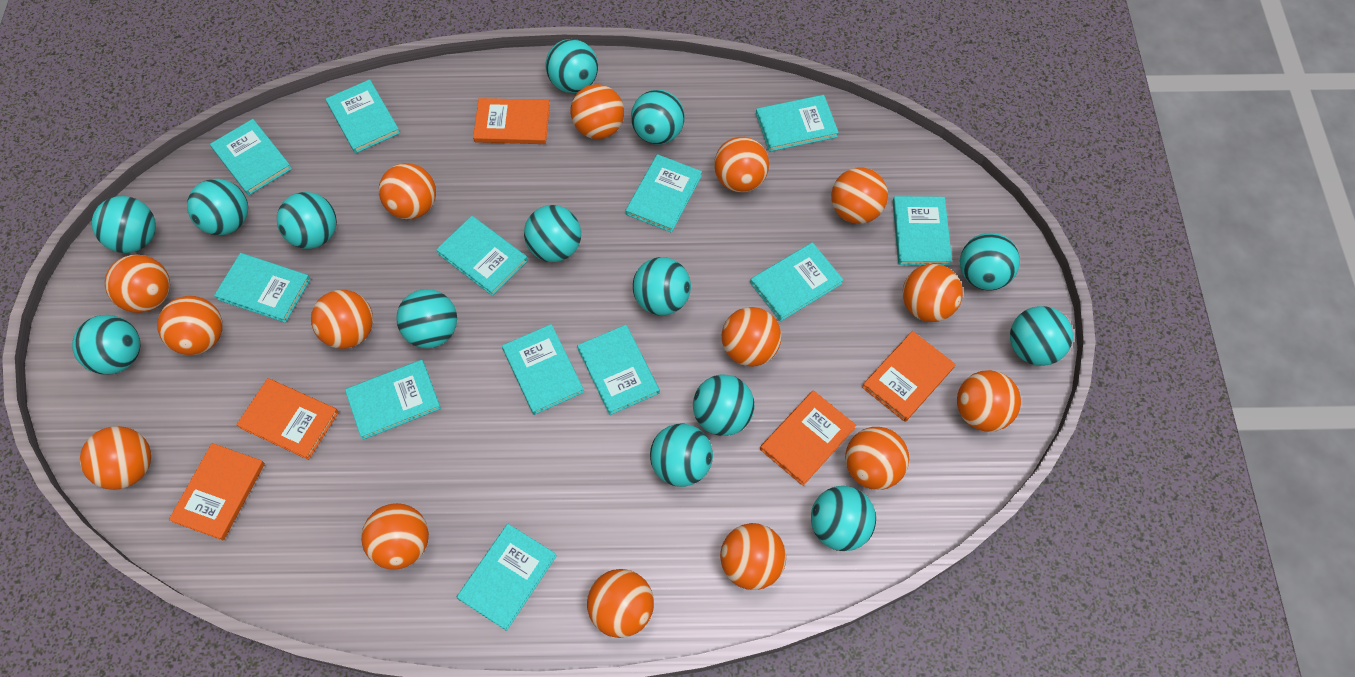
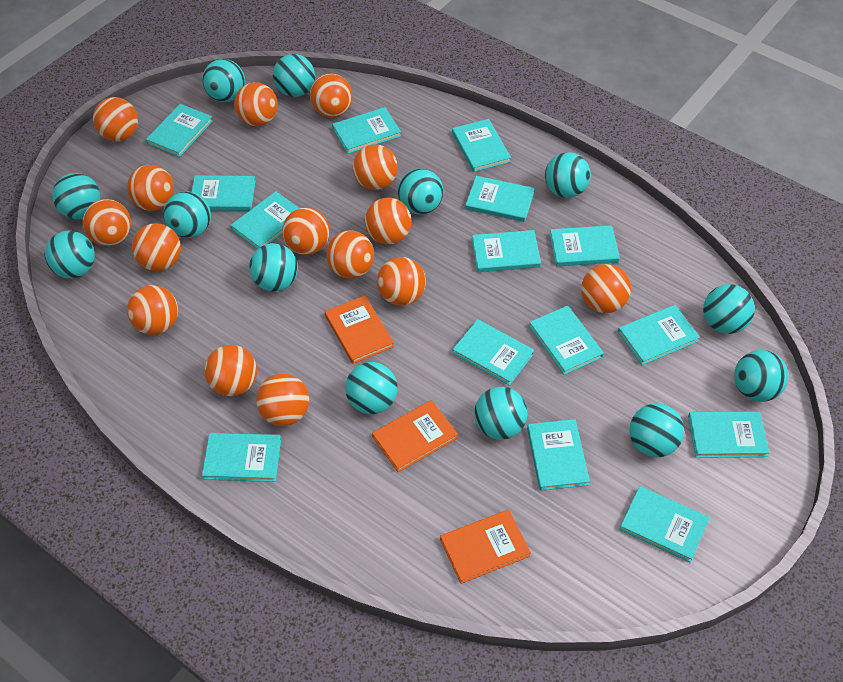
orange book: 5 -> 3
turquoise ball: 14 -> 13
turquoise book: 12 -> 15

